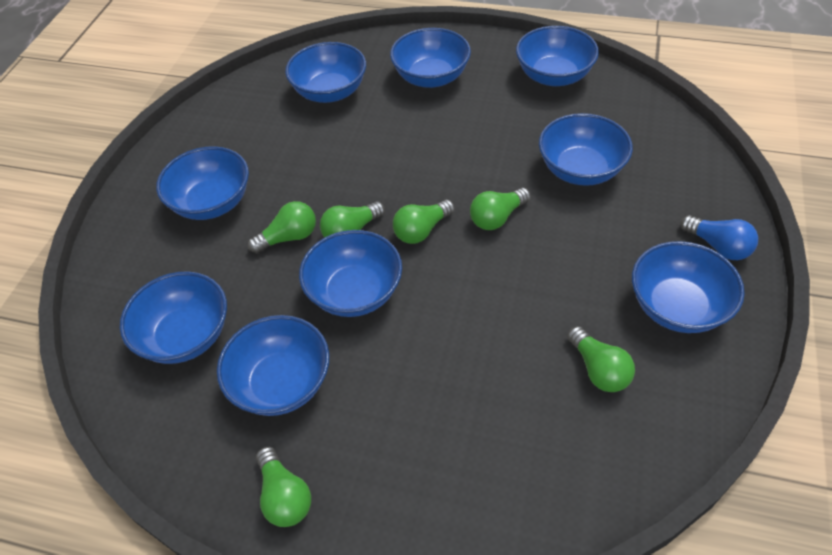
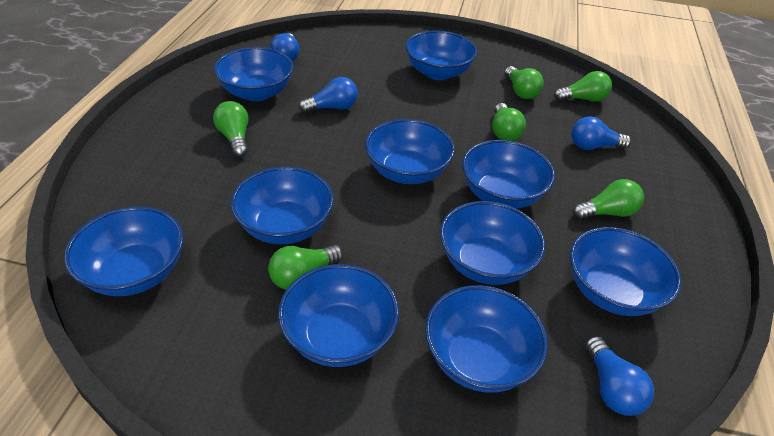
blue bowl: 9 -> 10
blue light bulb: 1 -> 4

